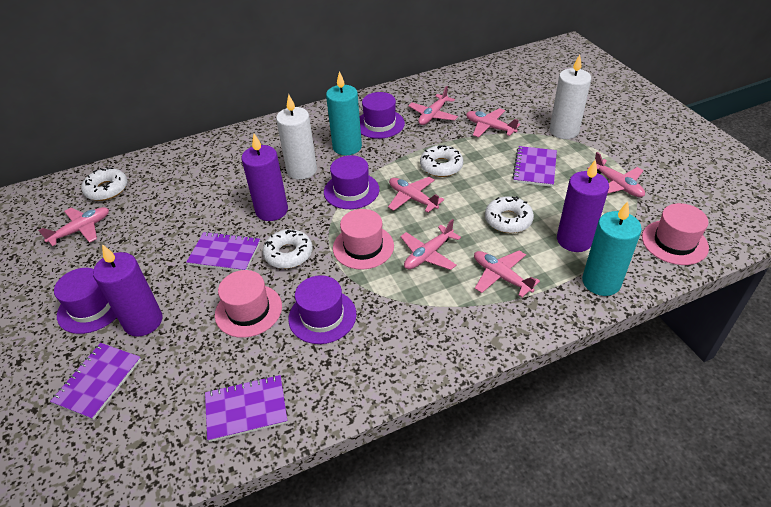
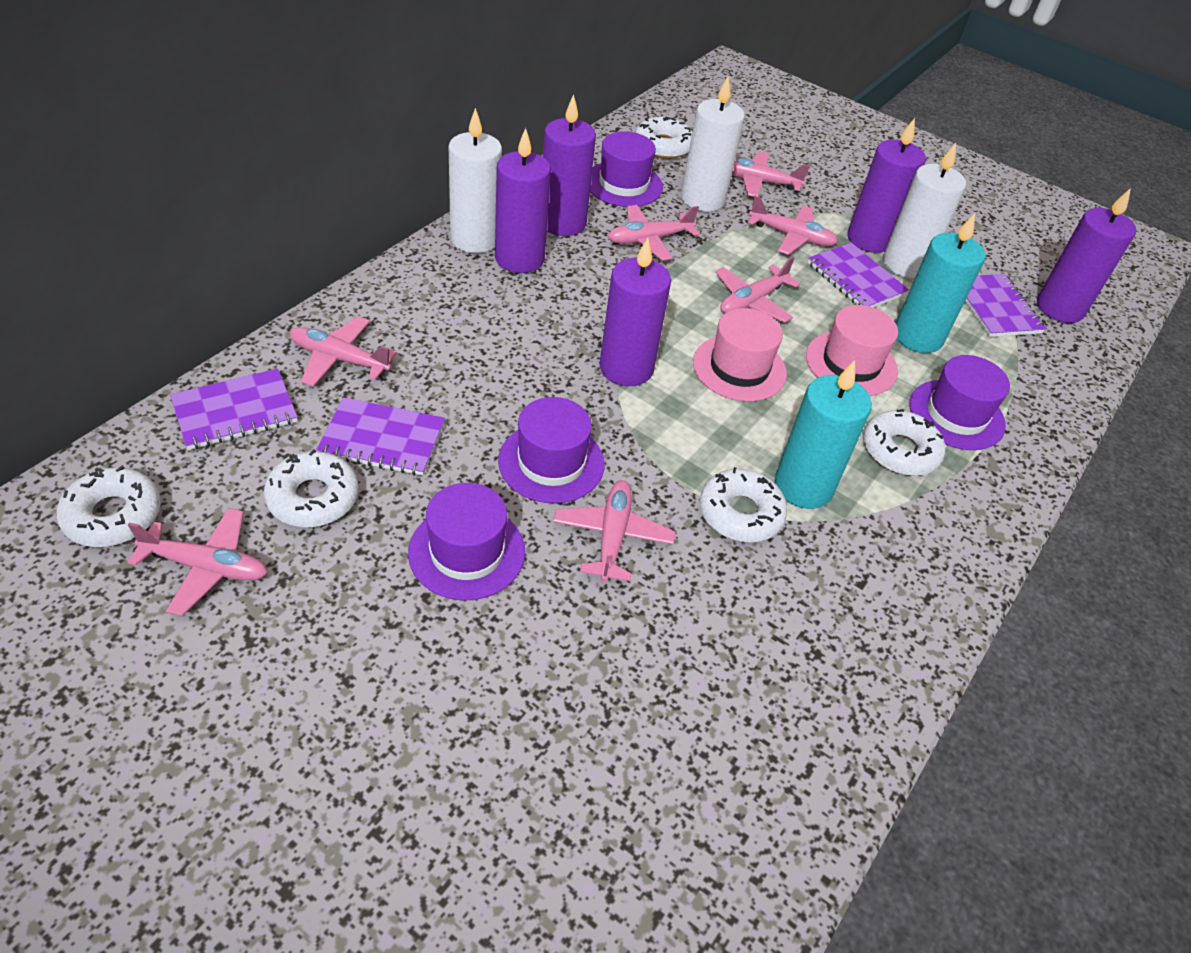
pink hat: 3 -> 2
purple candle: 3 -> 5
white candle: 2 -> 3
white donut: 4 -> 5

